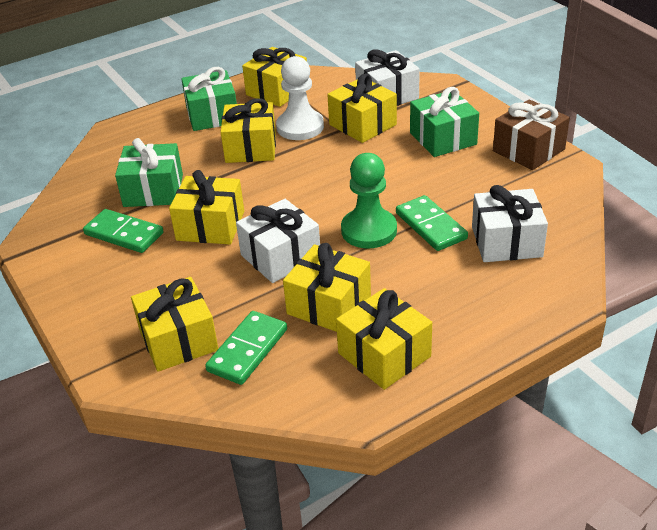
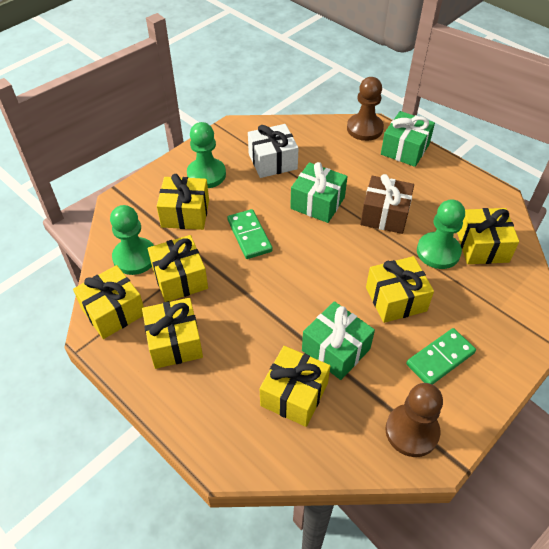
brown pawn: 0 -> 2
green domino: 3 -> 2
green pawn: 1 -> 3
white gift: 3 -> 1
white pawn: 1 -> 0

